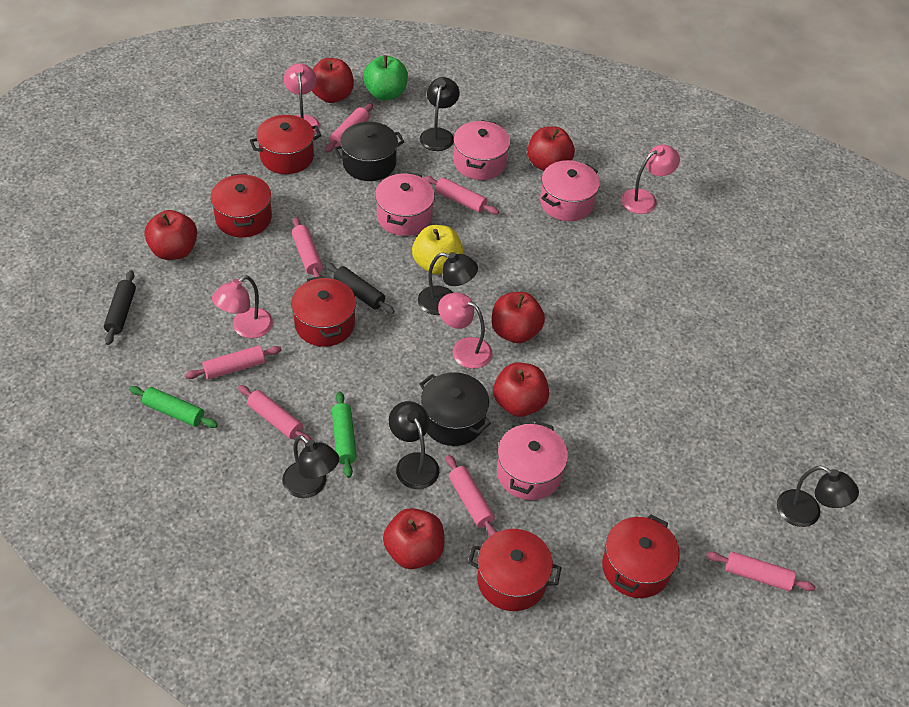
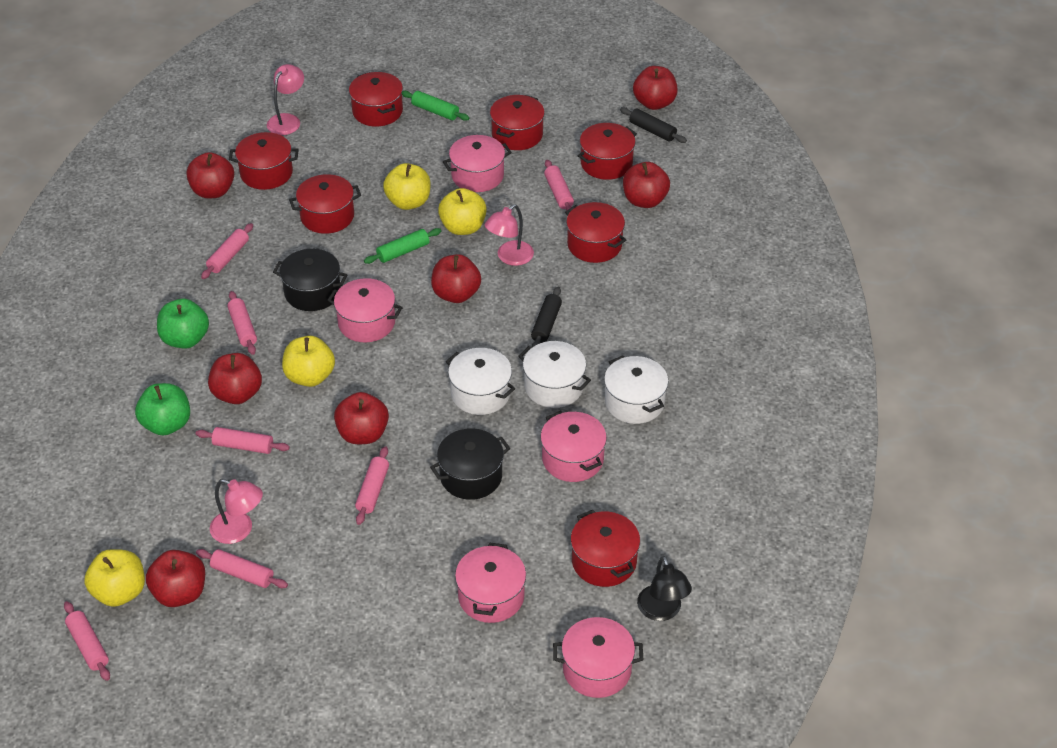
black lamp: 5 -> 1
green apple: 1 -> 2
pink lamp: 4 -> 3
pink pot: 4 -> 5
red apple: 6 -> 7
red pot: 5 -> 7
white pot: 0 -> 3
yellow apple: 1 -> 4

